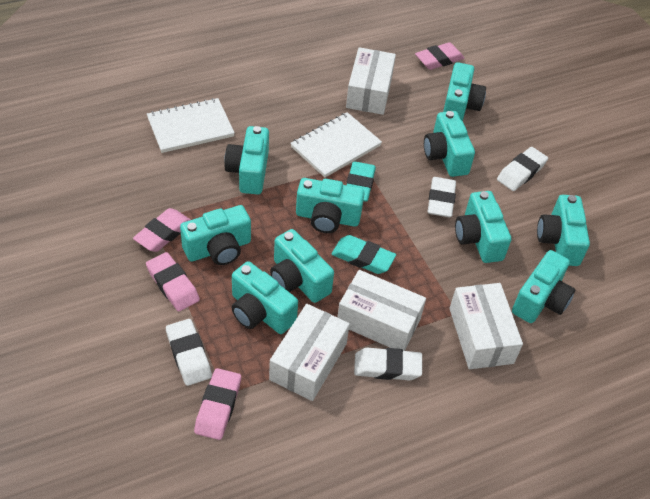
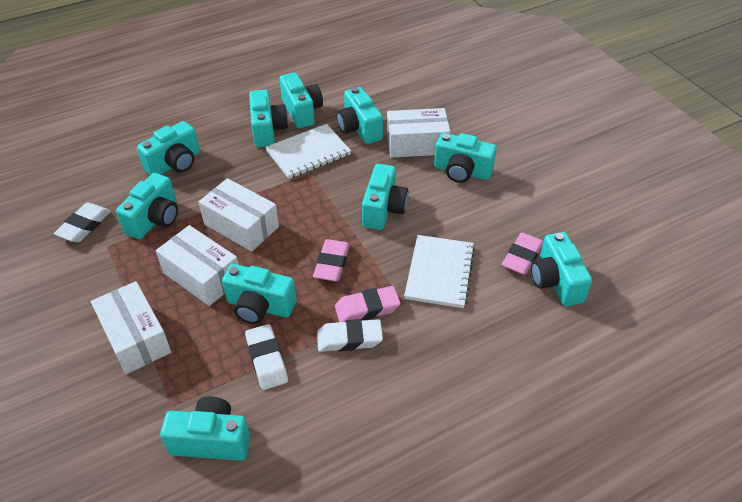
pink eraser: 4 -> 3
turquoise eraser: 2 -> 0
white eraser: 4 -> 3

